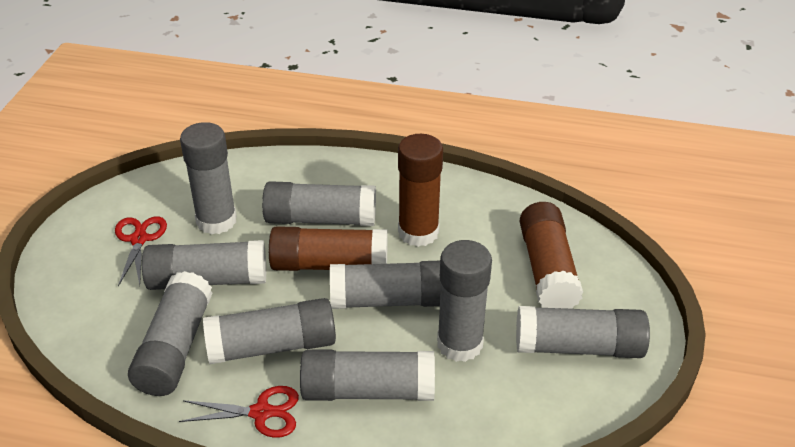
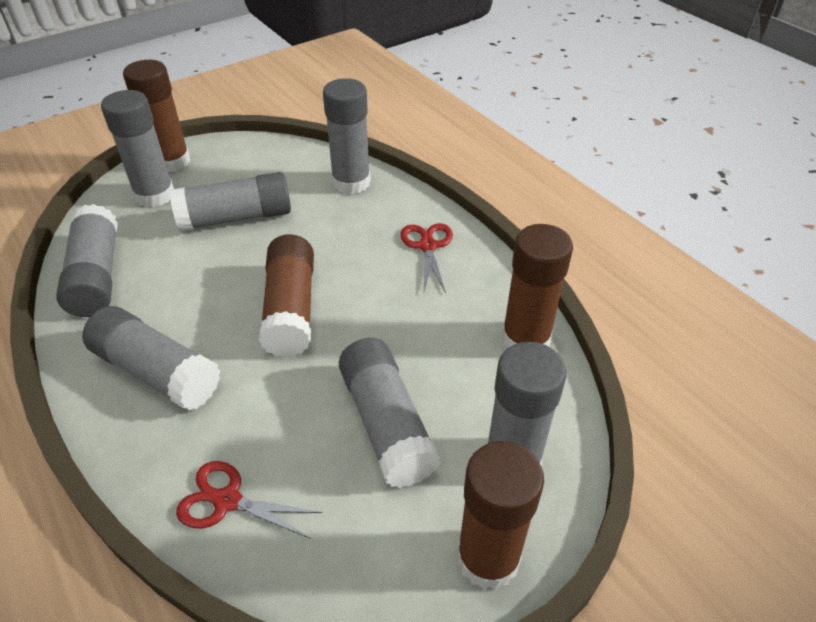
brown glue stick: 3 -> 4
grey glue stick: 9 -> 7

